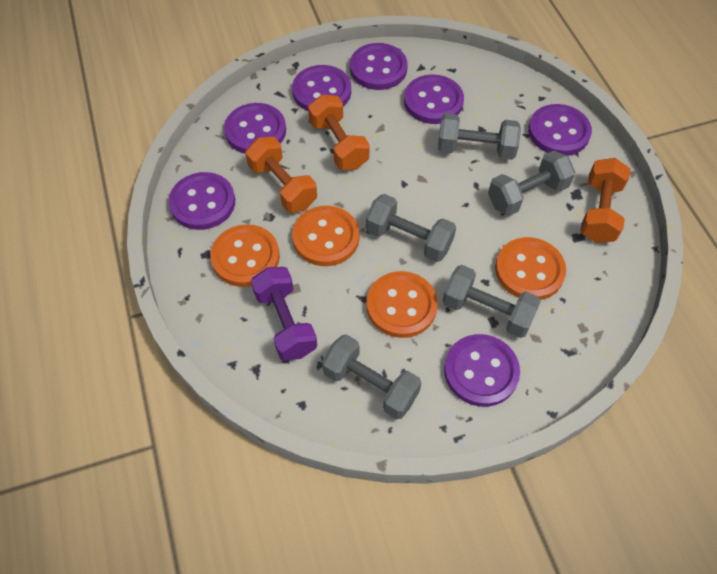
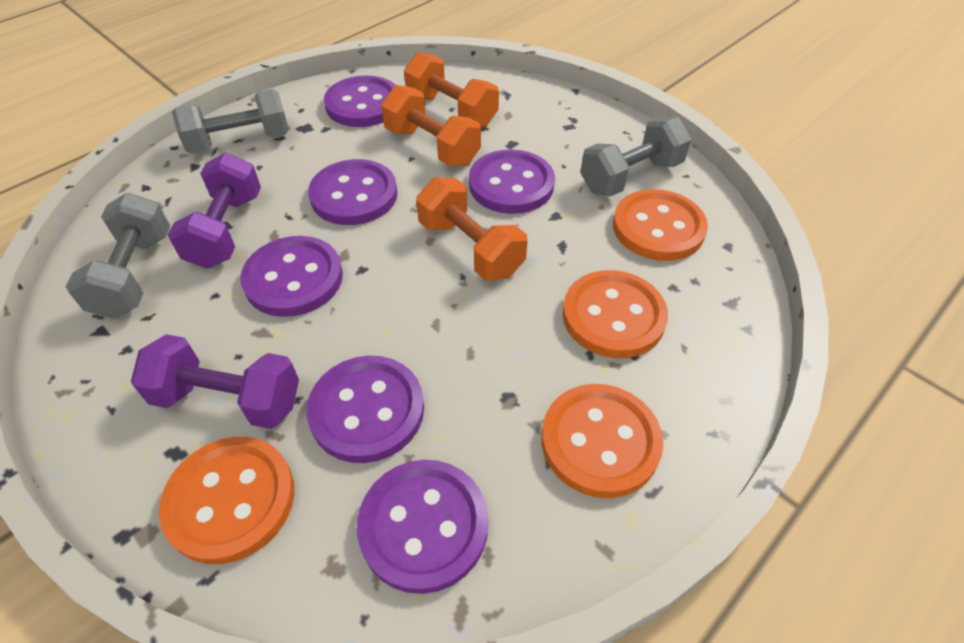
grey dumbbell: 5 -> 3
purple button: 7 -> 6
purple dumbbell: 1 -> 2

